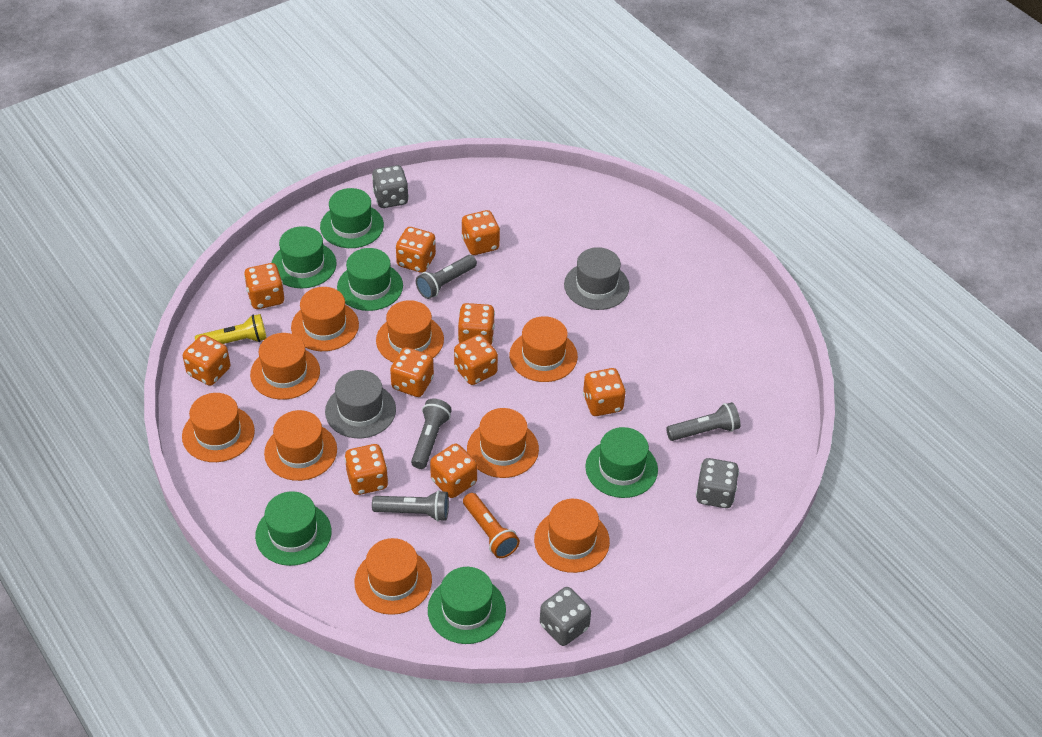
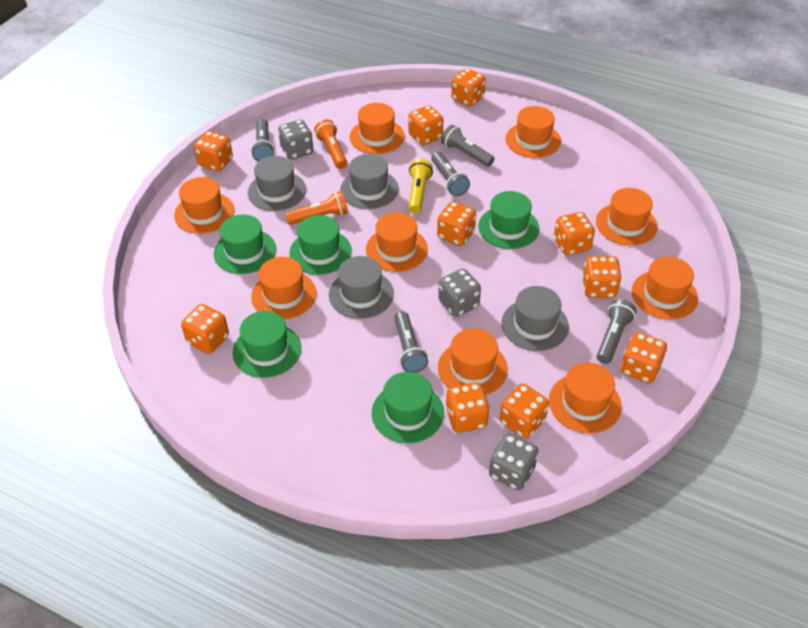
green hat: 6 -> 5
grey flashlight: 4 -> 5
grey hat: 2 -> 4
orange flashlight: 1 -> 2

